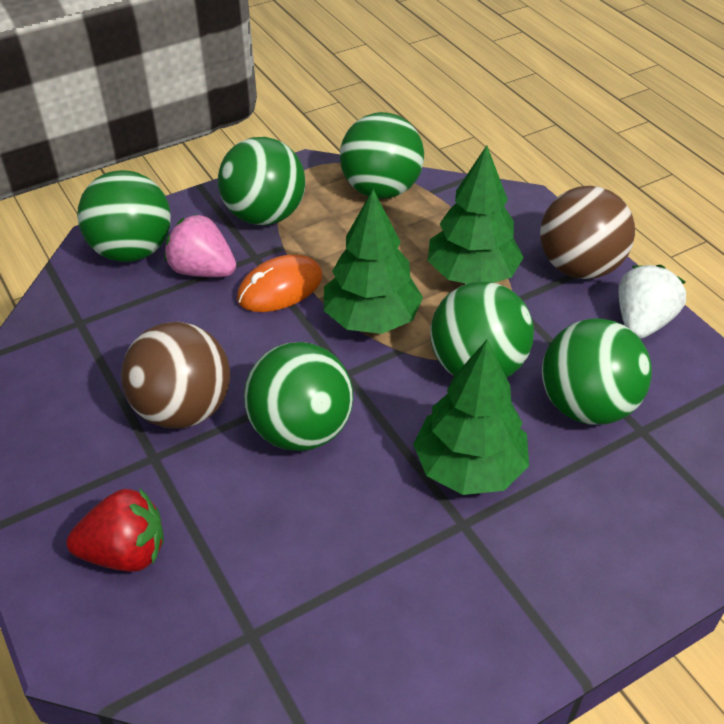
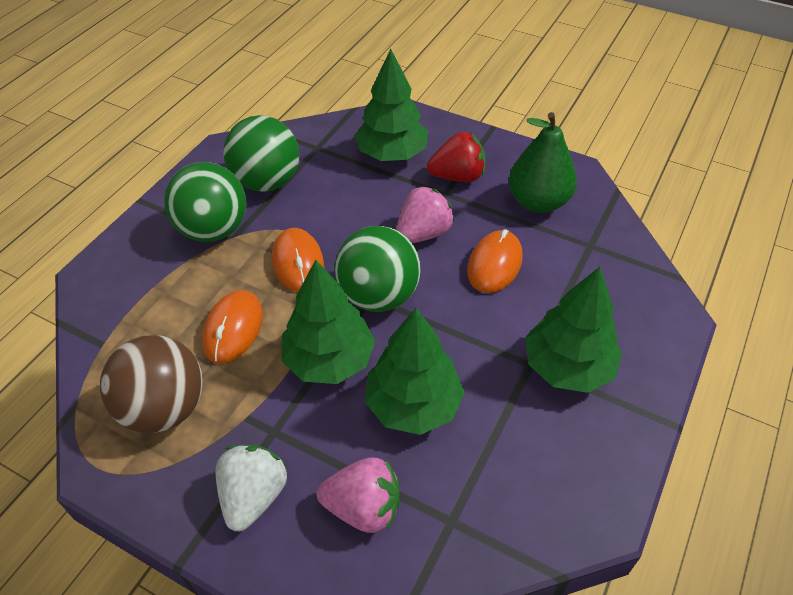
brown ball: 2 -> 1
green ball: 6 -> 3
green pear: 0 -> 1
green tree: 3 -> 4
orange mouse: 1 -> 3
pink strawberry: 1 -> 2

